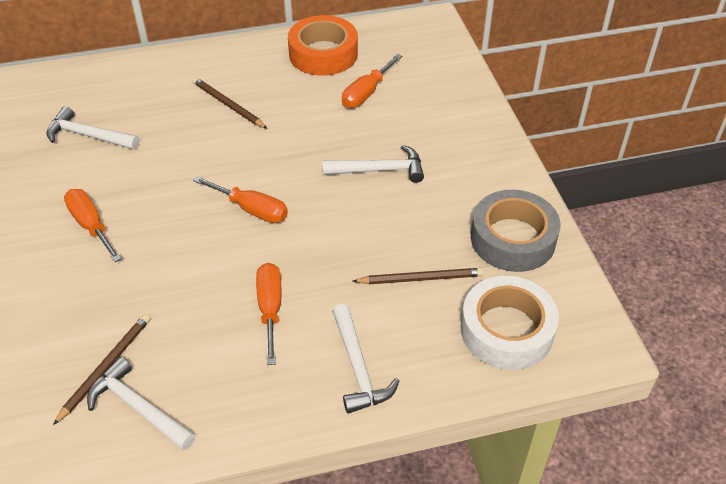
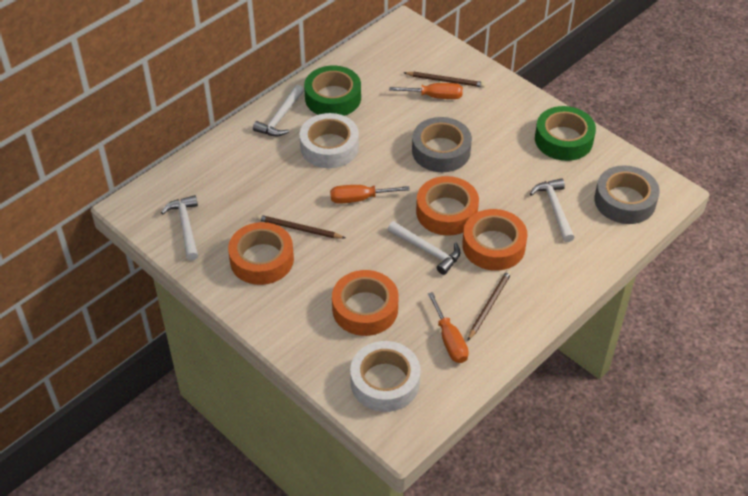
green tape: 0 -> 2
grey tape: 1 -> 2
orange screwdriver: 4 -> 3
orange tape: 1 -> 4
white tape: 1 -> 2

